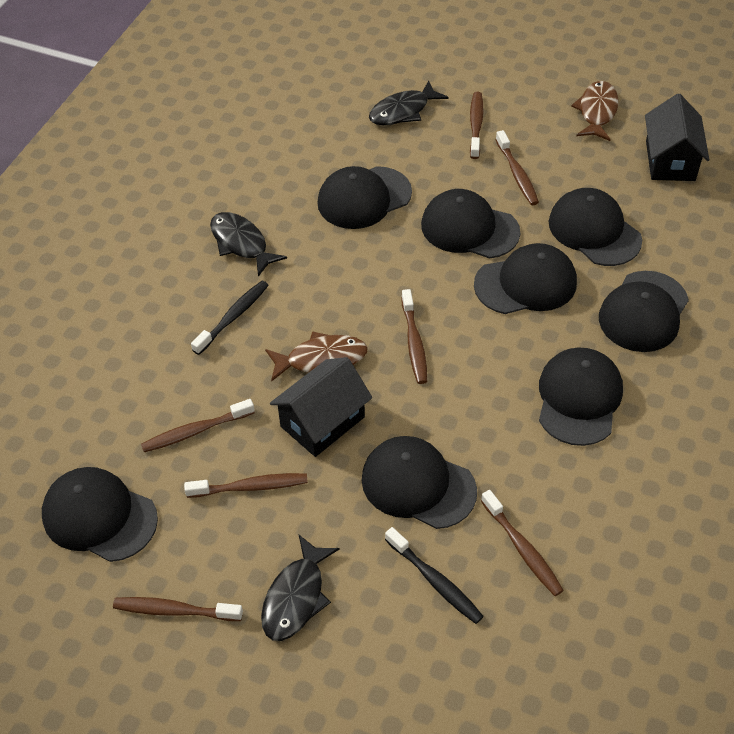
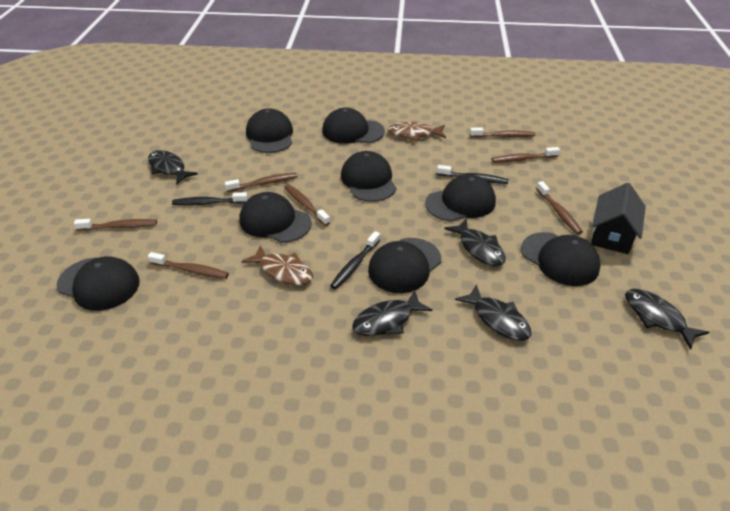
black fish: 3 -> 5
black house: 2 -> 1
black toothbrush: 2 -> 3

